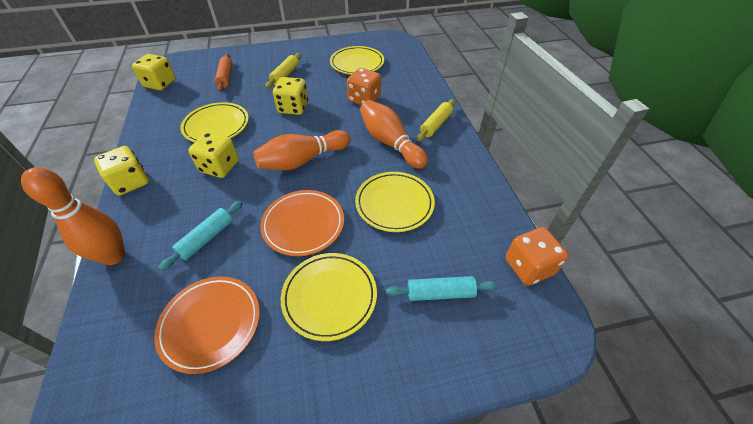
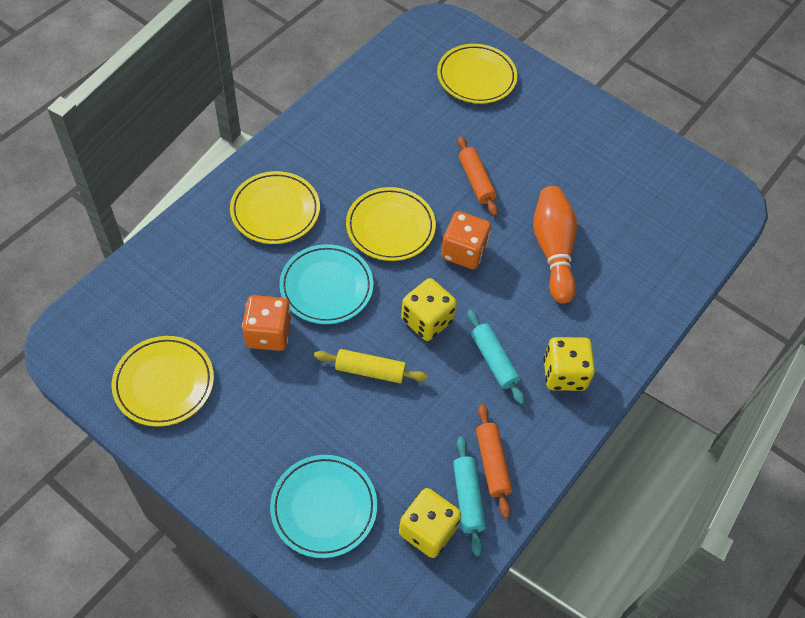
orange bowling pin: 3 -> 1
orange plate: 2 -> 0
orange rolling pin: 1 -> 2
turquoise plate: 0 -> 2
yellow dice: 4 -> 3
yellow rolling pin: 2 -> 1

